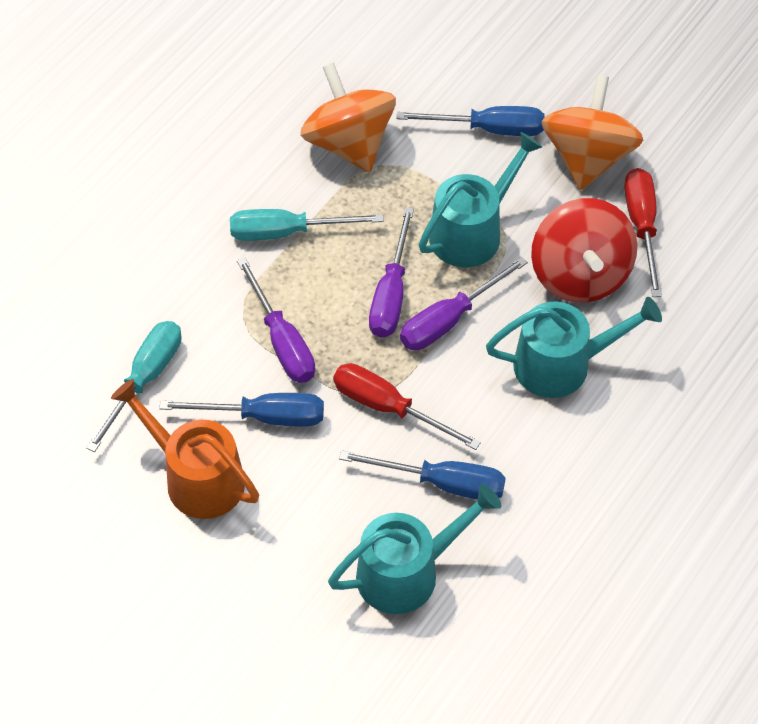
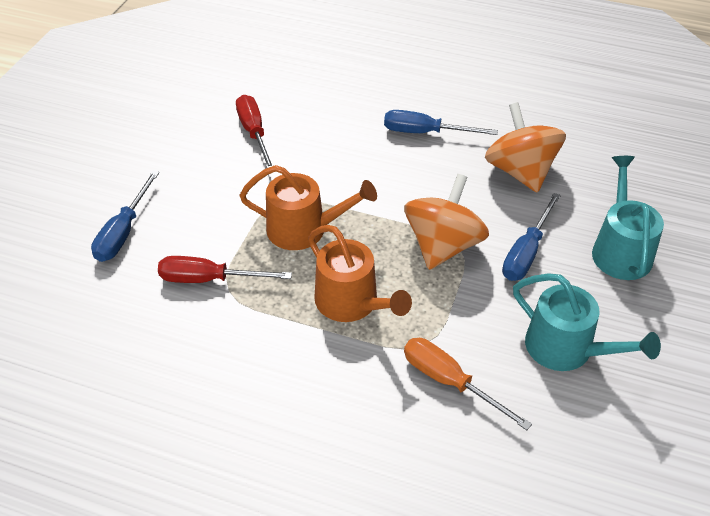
orange screwdriver: 0 -> 1
orange watering can: 1 -> 2
purple screwdriver: 3 -> 0
red spinning top: 1 -> 0
turquoise screwdriver: 2 -> 0
turquoise watering can: 3 -> 2

